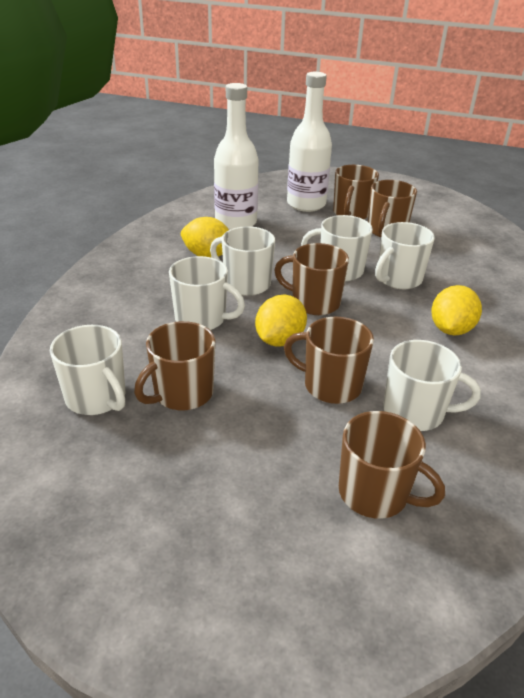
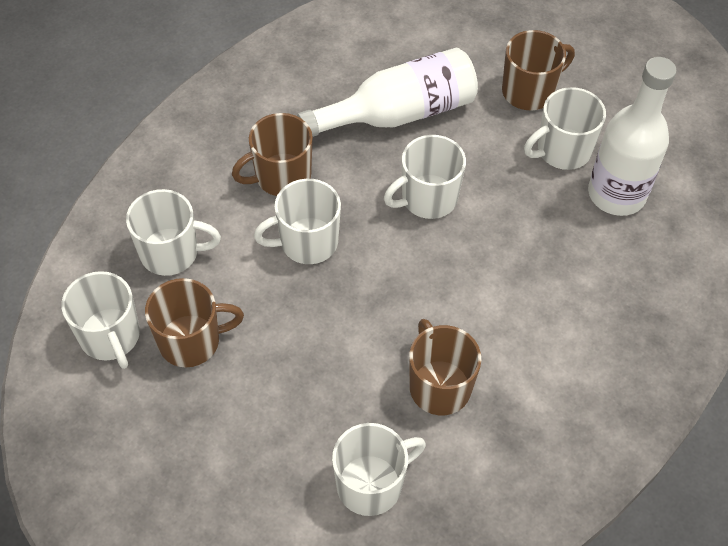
brown mug: 6 -> 4
yellow lemon: 3 -> 0

